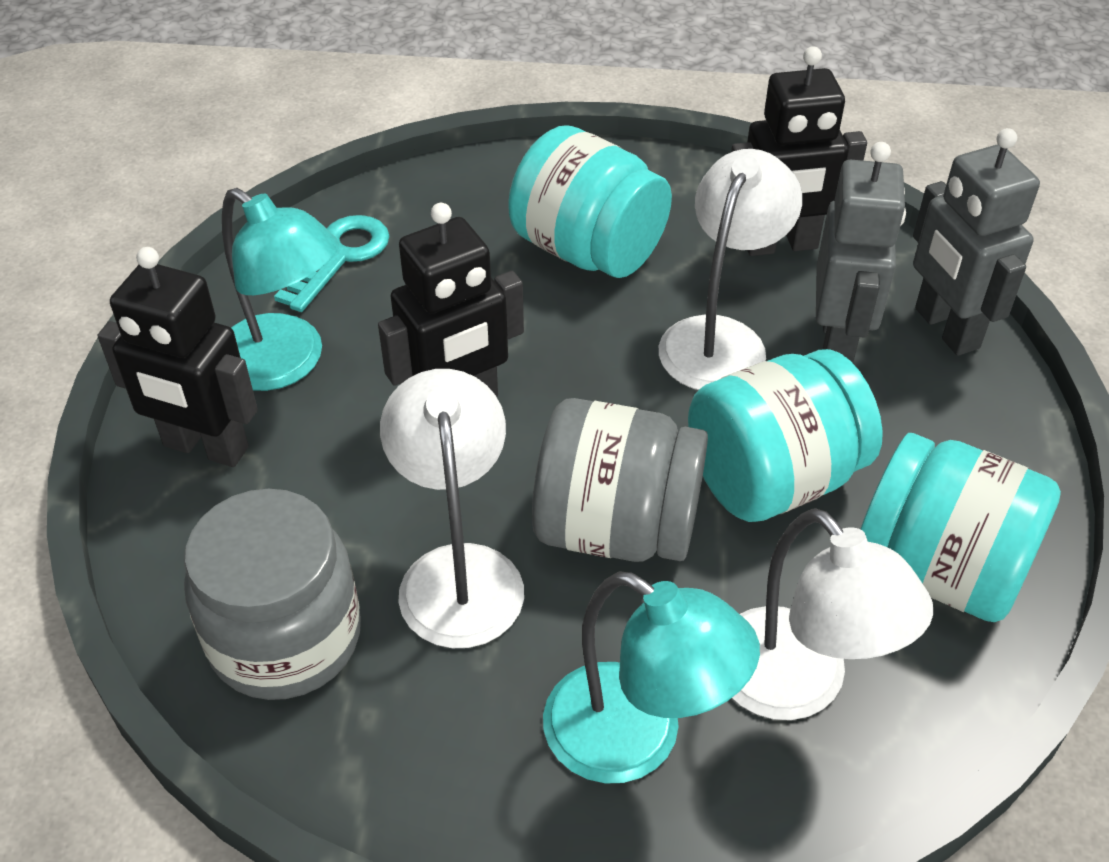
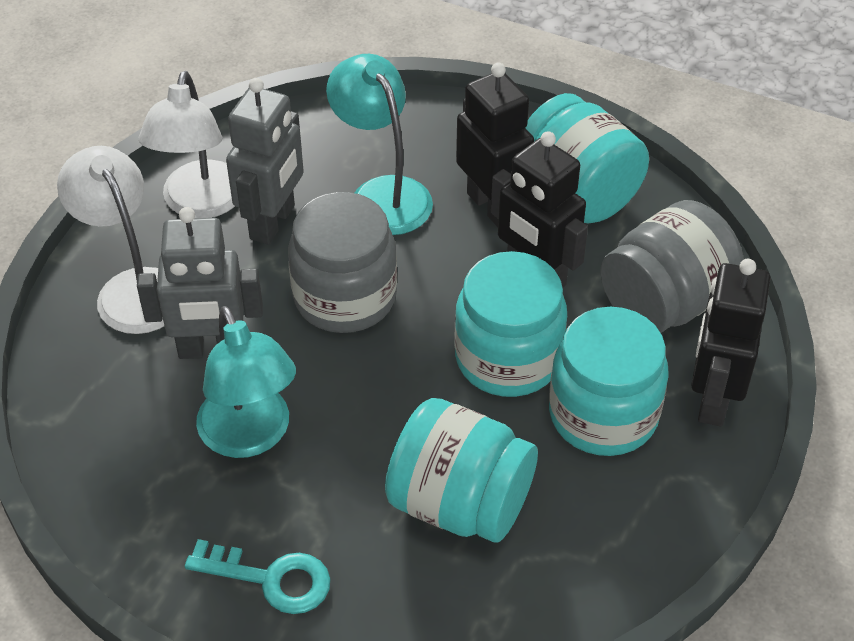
turquoise jar: 3 -> 4
white lamp: 3 -> 2

